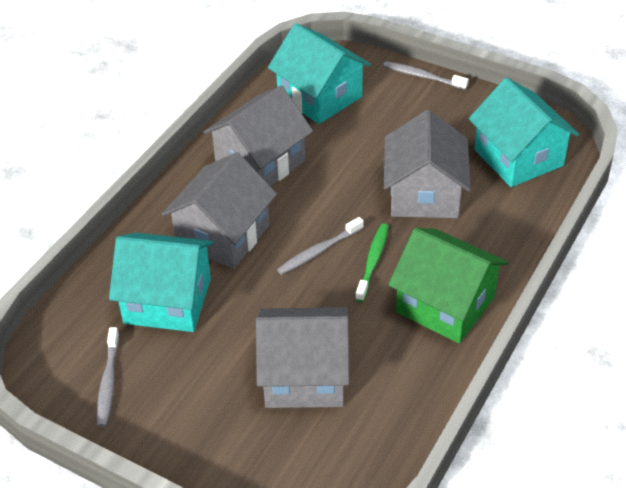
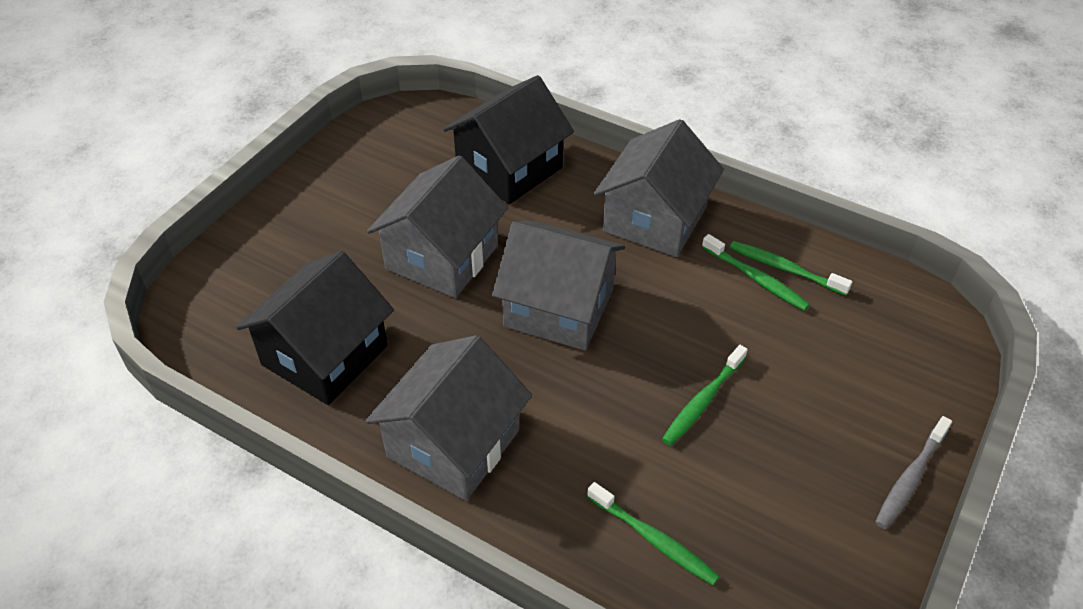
black house: 0 -> 2
green house: 1 -> 0
green toothbrush: 1 -> 4
grey toothbrush: 3 -> 1
turquoise house: 3 -> 0

